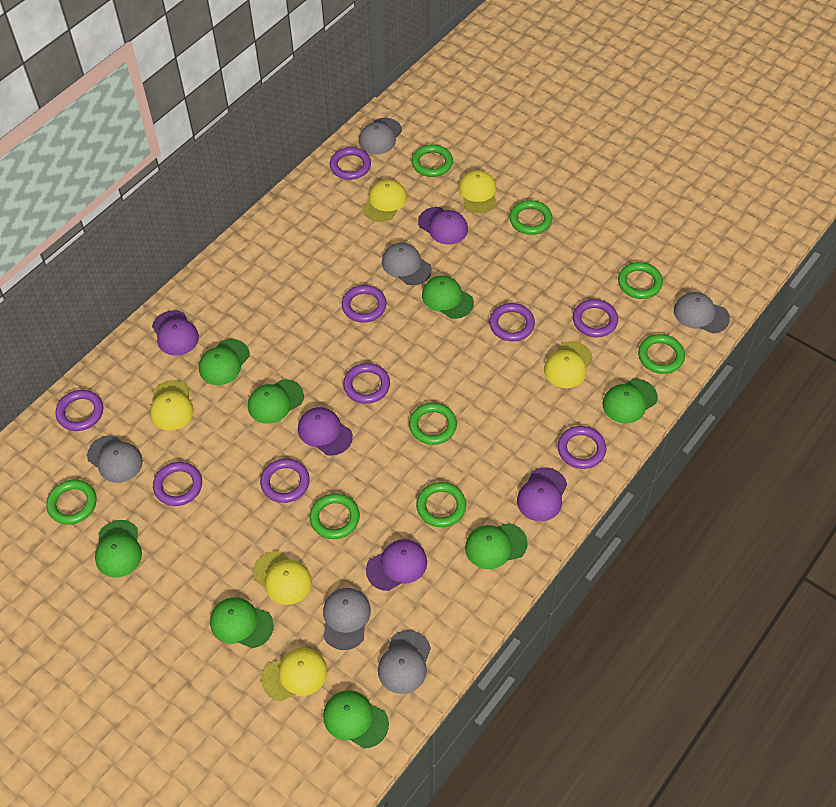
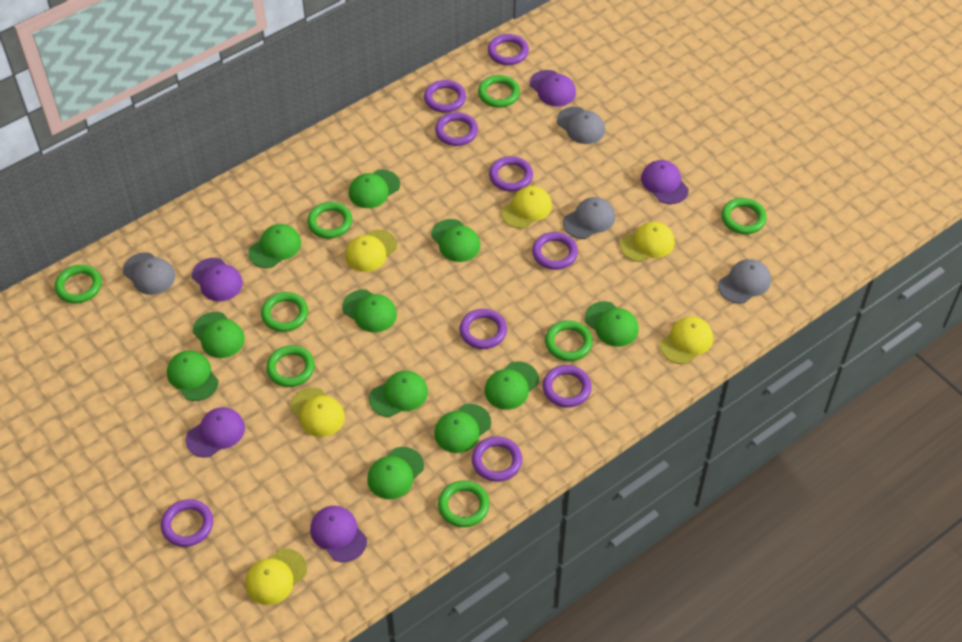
green cap: 8 -> 11
grey cap: 6 -> 4

